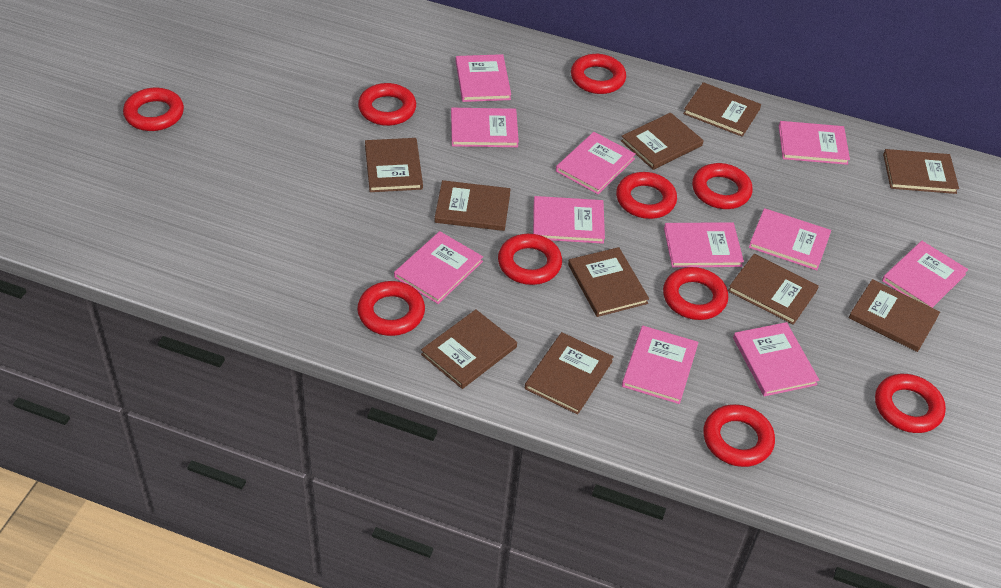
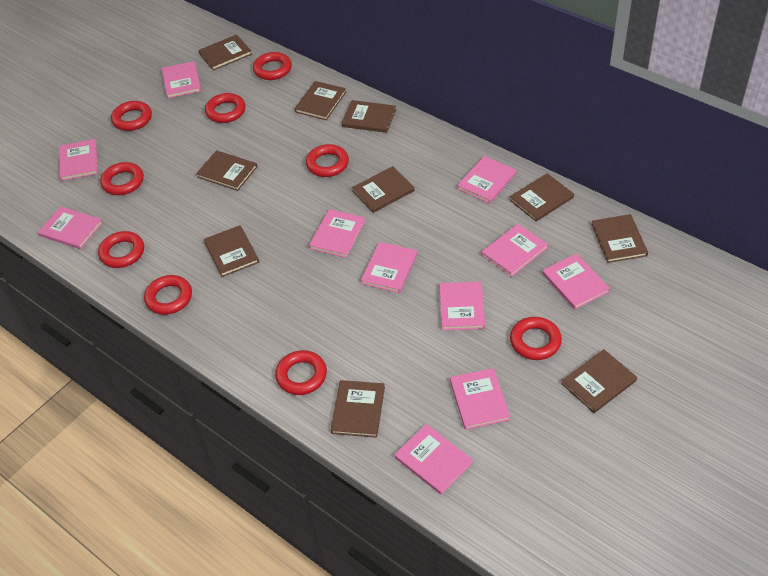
red ring: 10 -> 9

